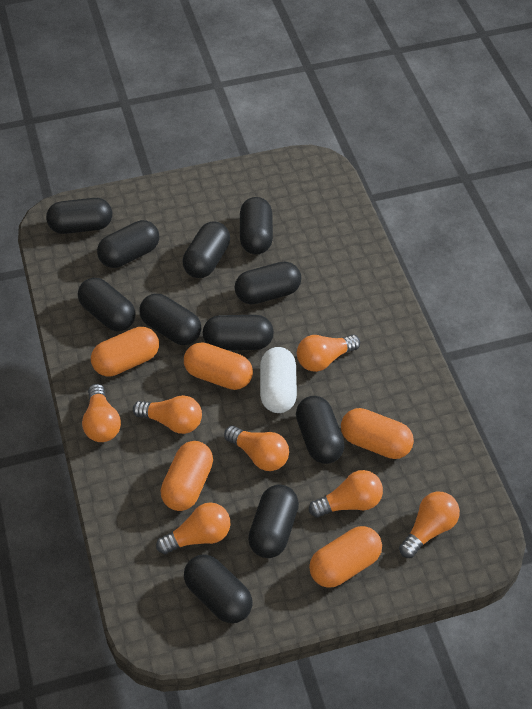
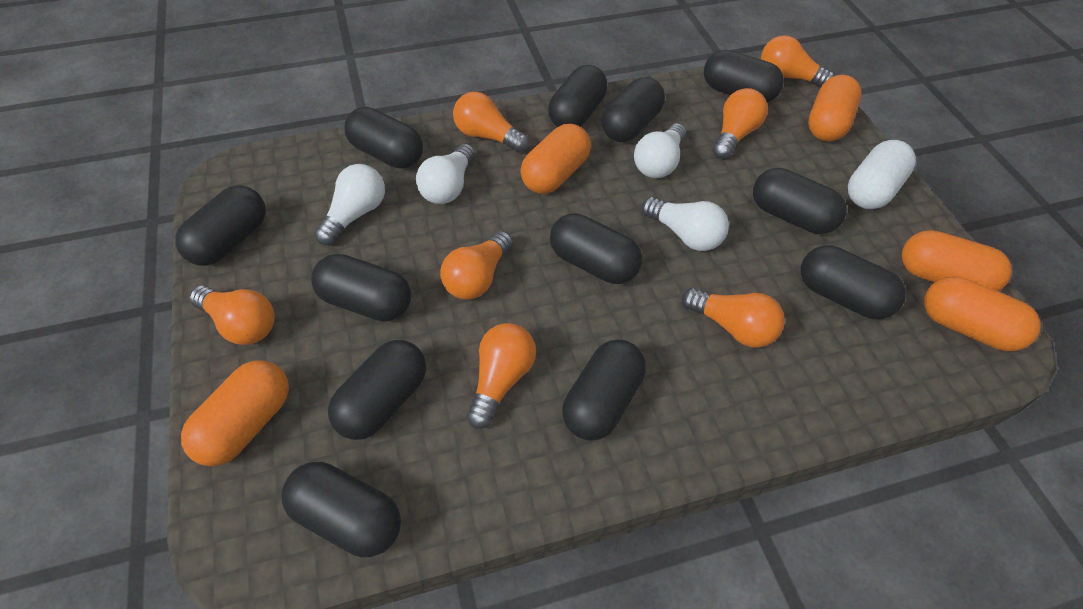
black capsule: 11 -> 12
white light bulb: 0 -> 4

